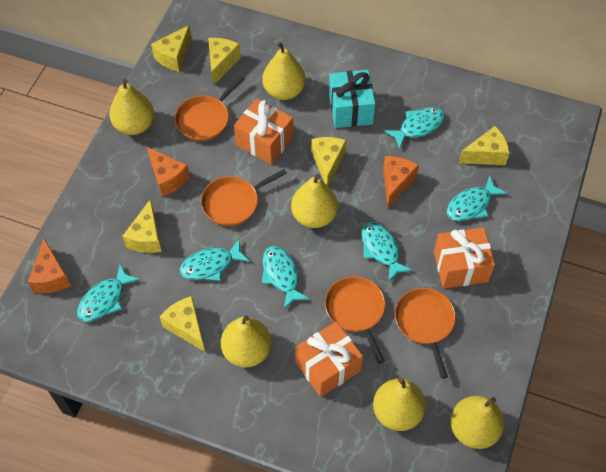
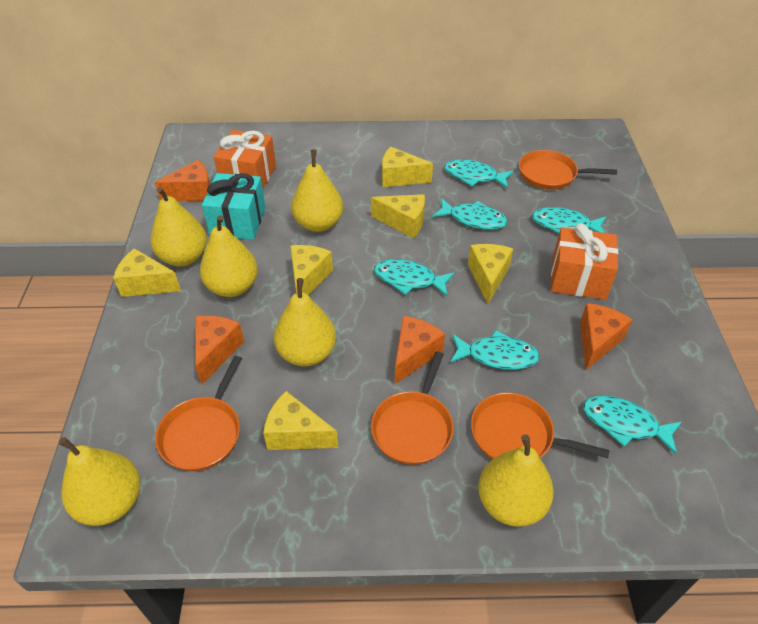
orange cheese: 3 -> 4
orange gift: 3 -> 2

